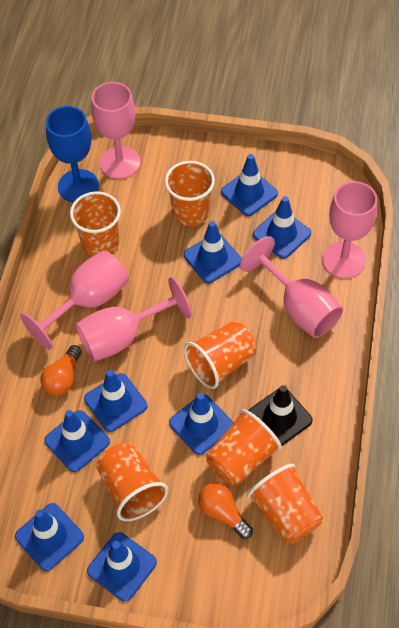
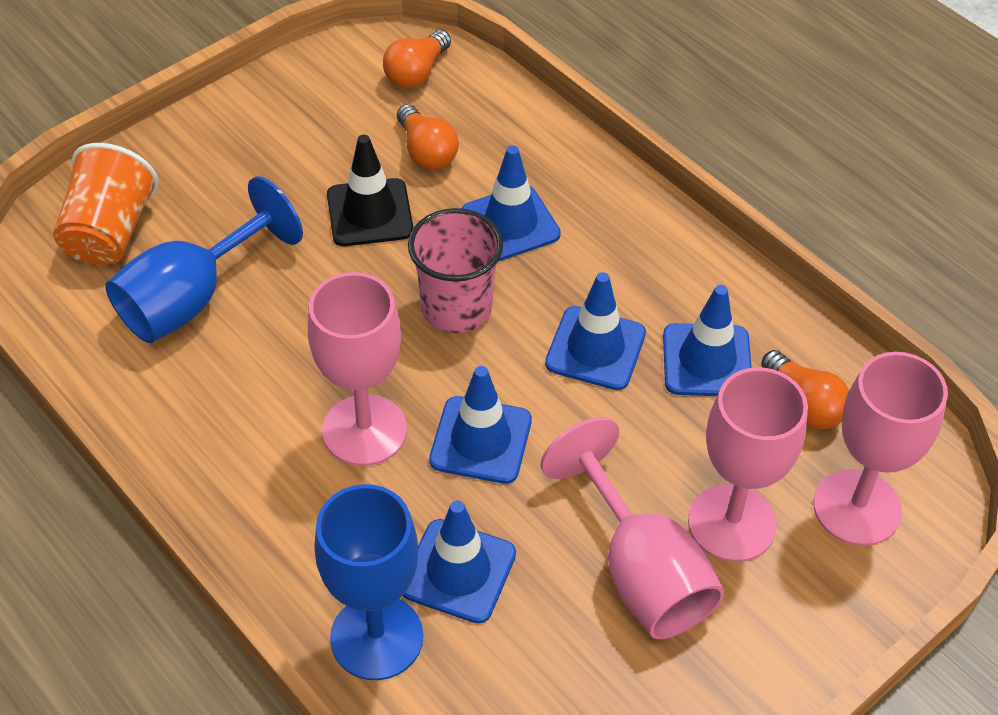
blue goblet: 1 -> 2
blue traffic cone: 8 -> 5
orange cup: 6 -> 1
orange light bulb: 2 -> 3
pink cup: 0 -> 1
pink goblet: 5 -> 4

